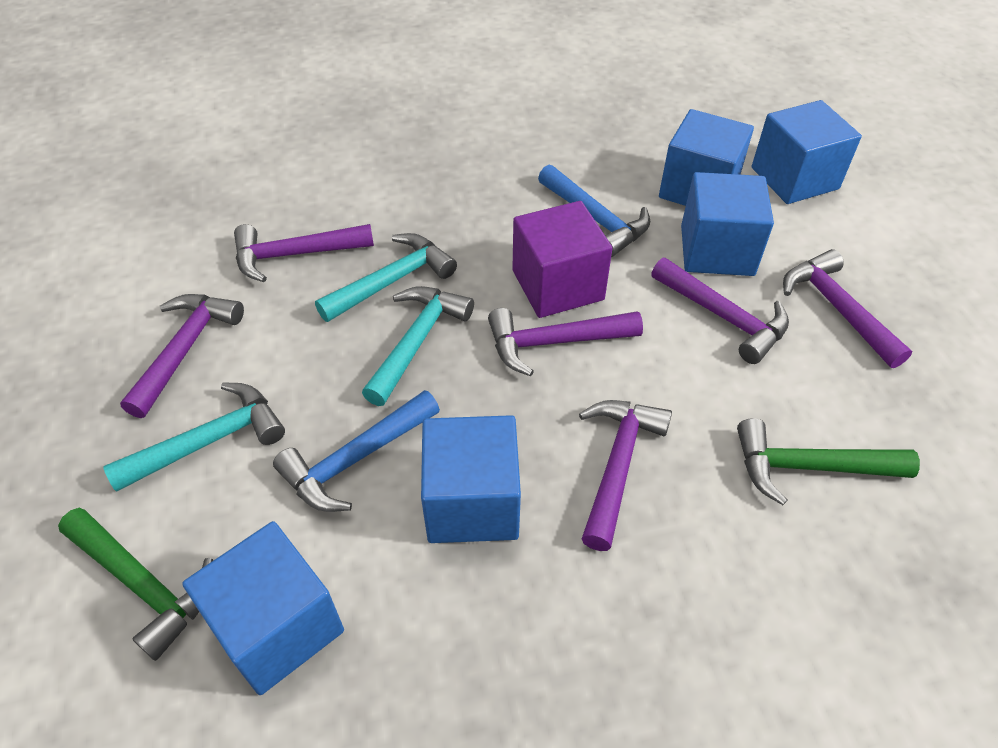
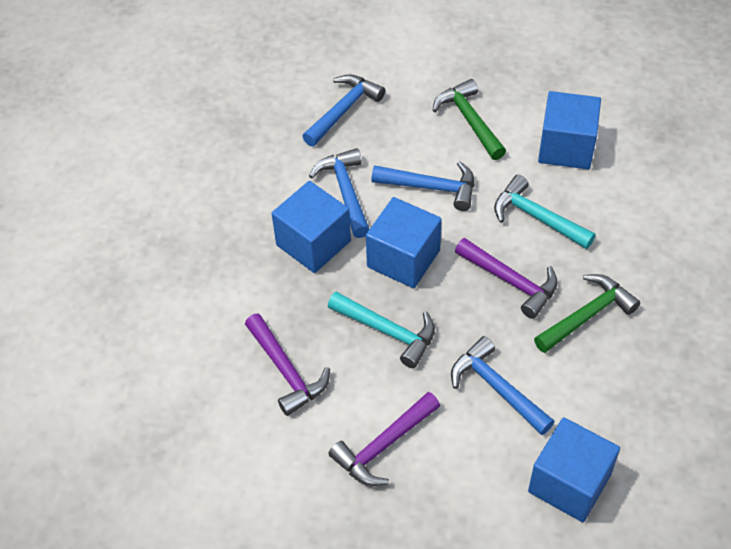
blue cube: 5 -> 4
blue hammer: 2 -> 4
purple cube: 1 -> 0
purple hammer: 6 -> 3
turquoise hammer: 3 -> 2

